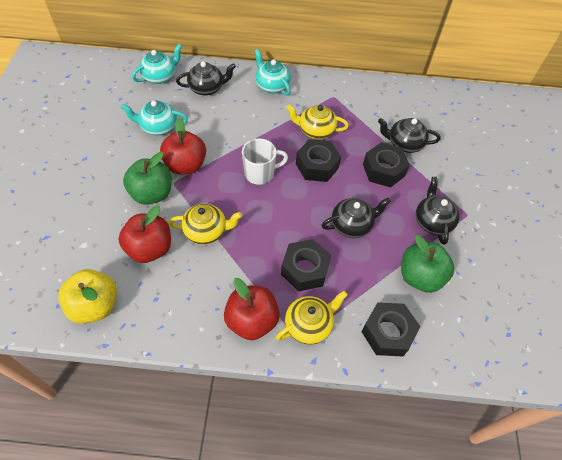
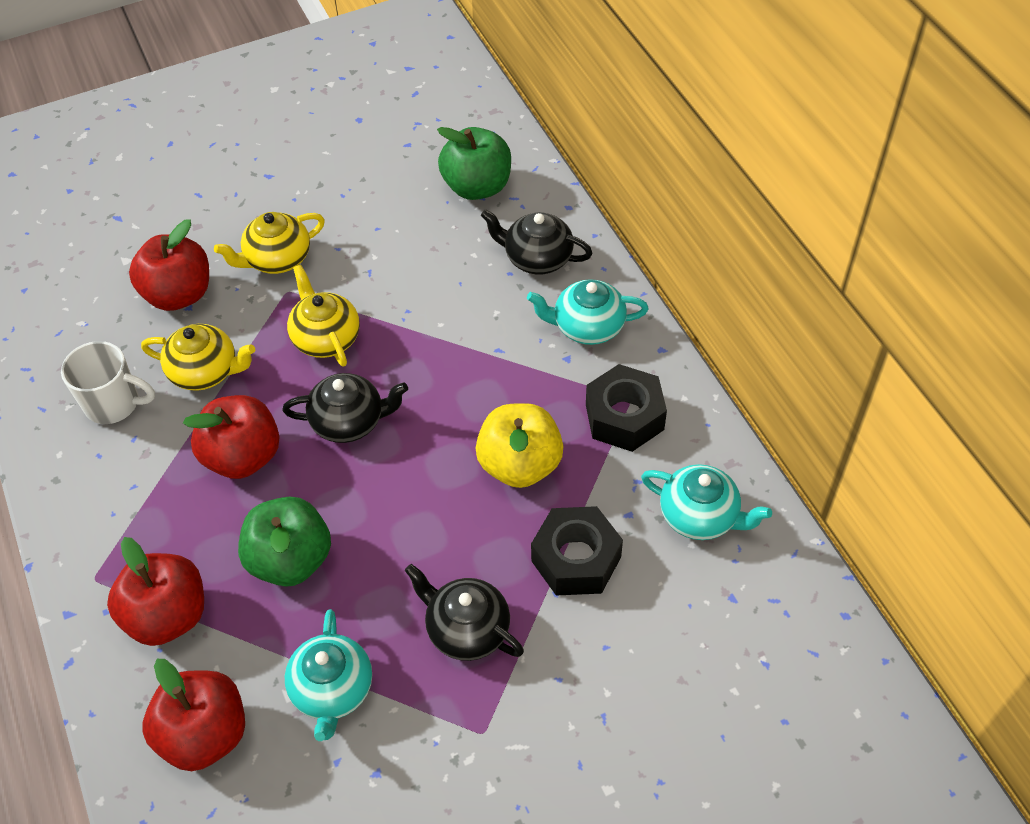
black nut: 4 -> 2
black teapot: 4 -> 3
red apple: 3 -> 4

